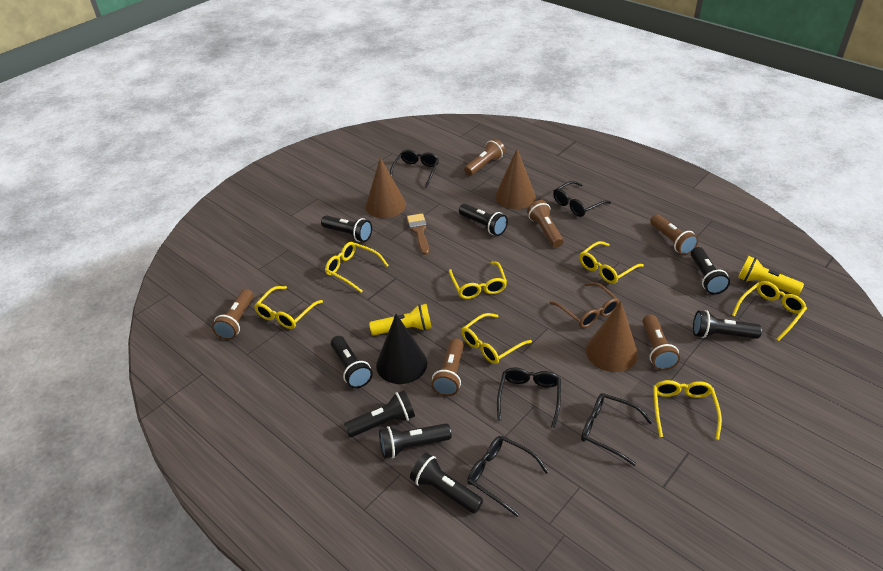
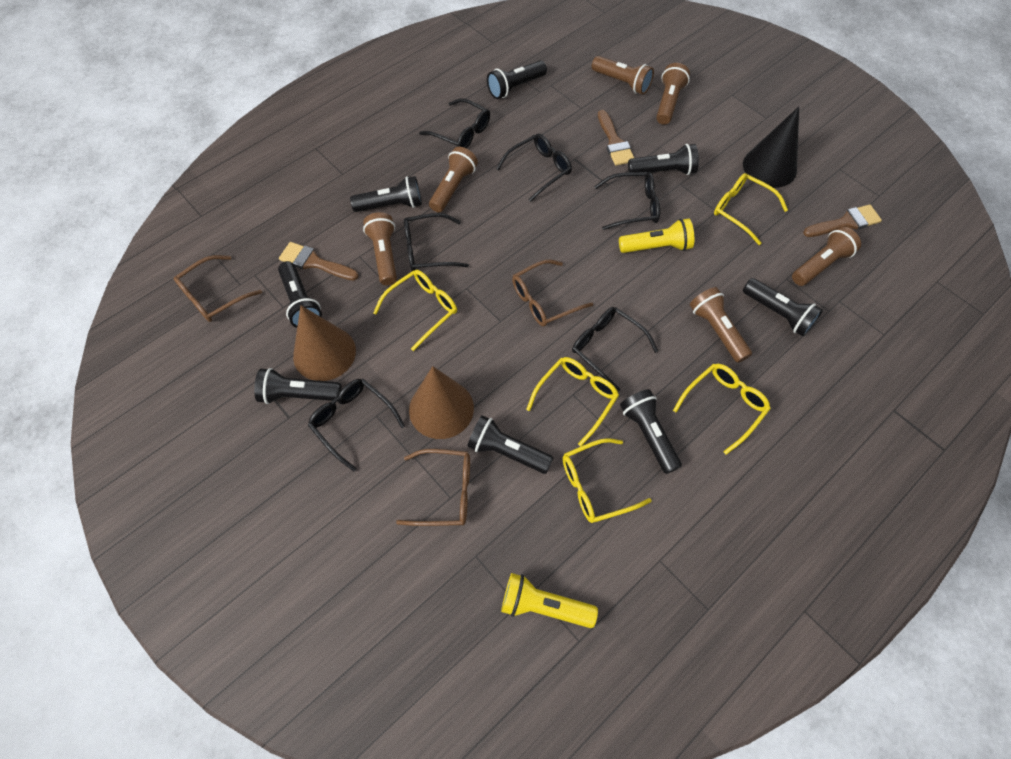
black glasses: 5 -> 6
brown brush: 1 -> 3
brown cone: 3 -> 2
brown glasses: 1 -> 3
yellow glasses: 7 -> 5

